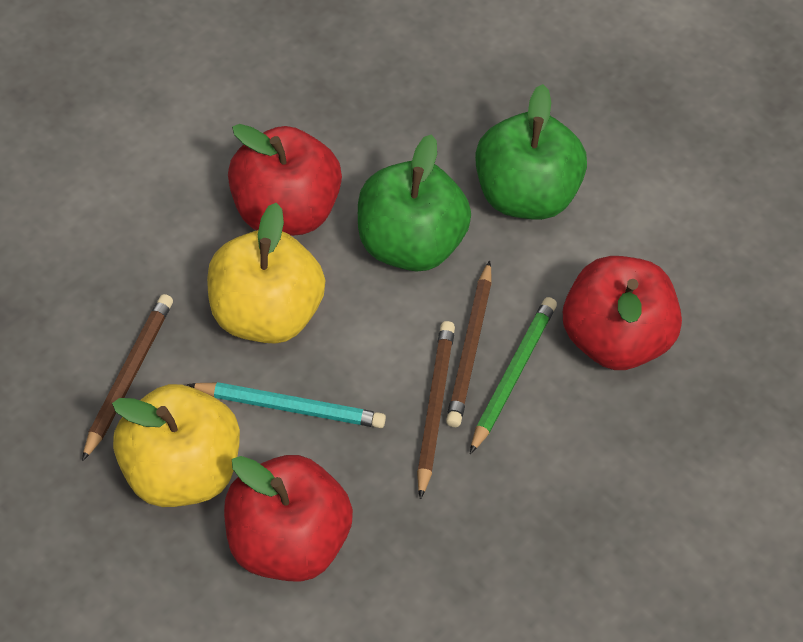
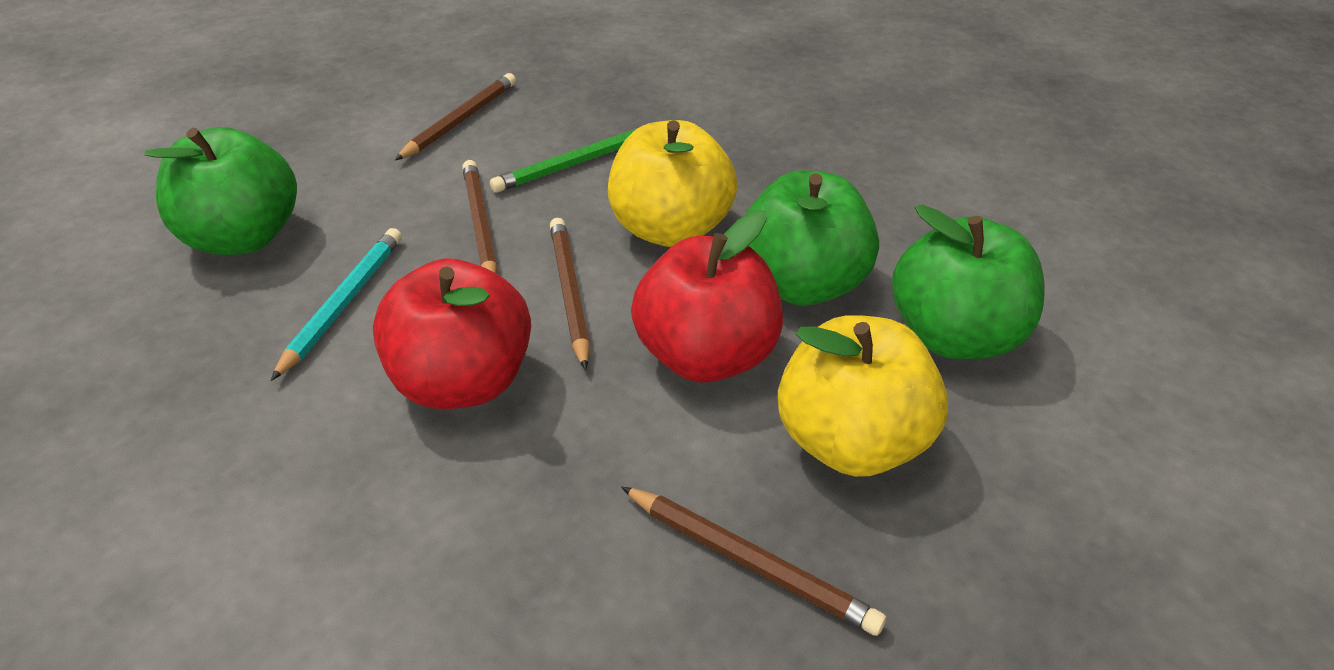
brown pencil: 3 -> 4
green apple: 2 -> 3
red apple: 3 -> 2

